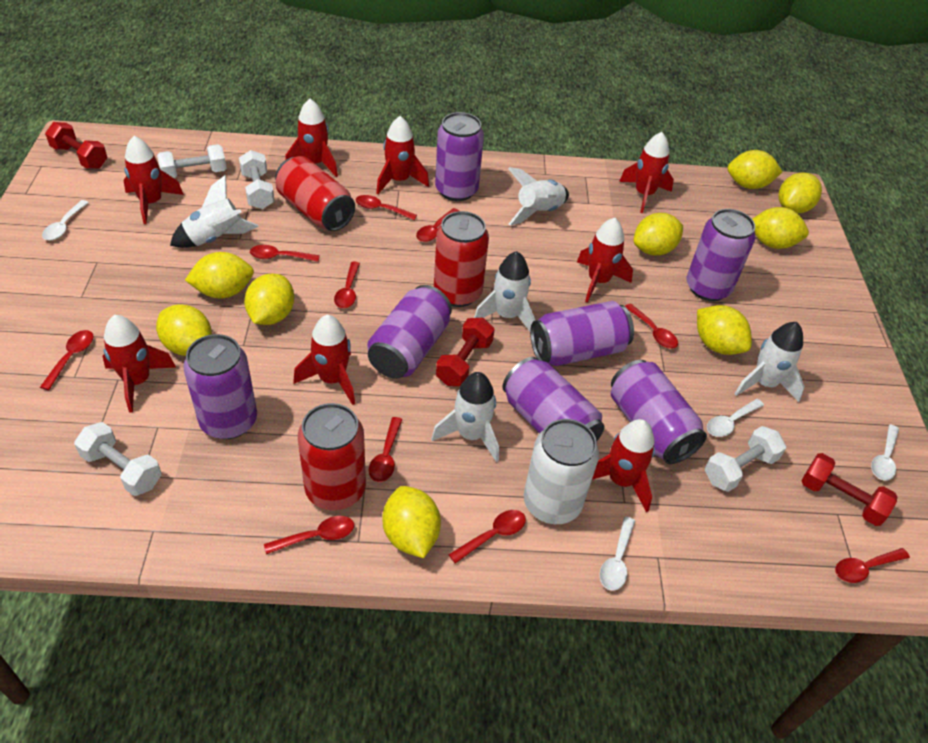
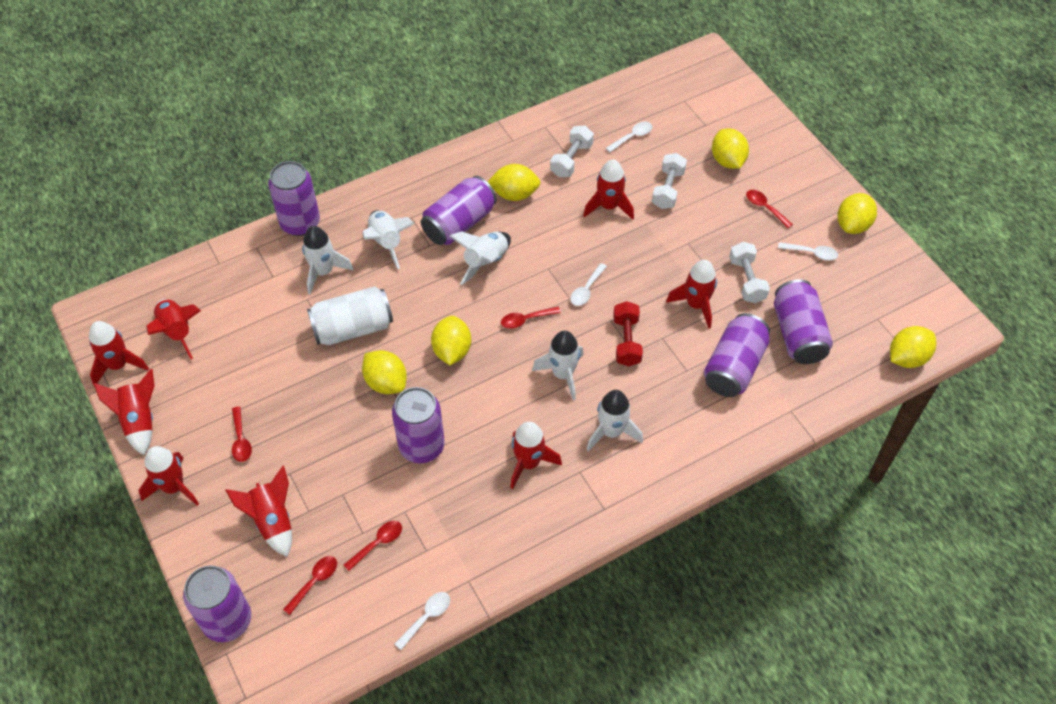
purple can: 7 -> 6
red can: 3 -> 0
red dumbbell: 3 -> 1
red spoon: 10 -> 5
white dumbbell: 4 -> 3
yellow lemon: 9 -> 6

